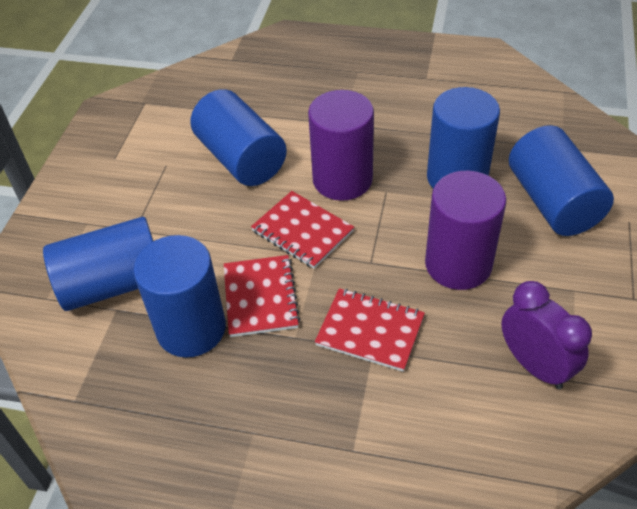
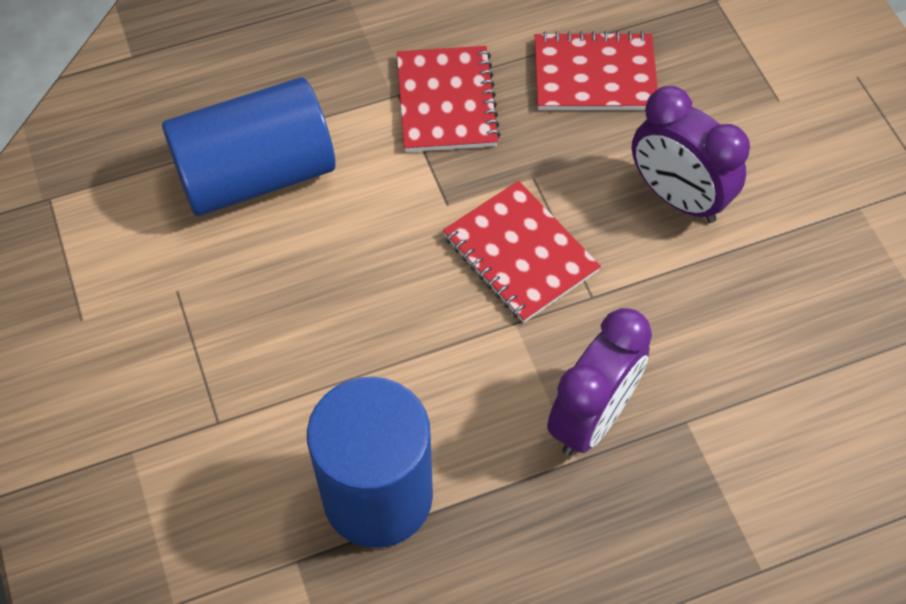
blue cylinder: 5 -> 2
purple clock: 1 -> 2
purple cylinder: 2 -> 0

